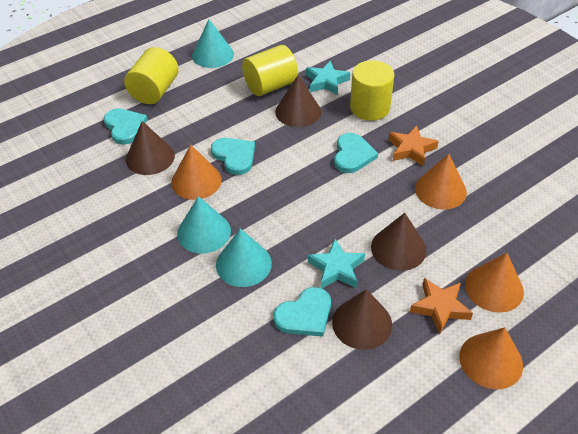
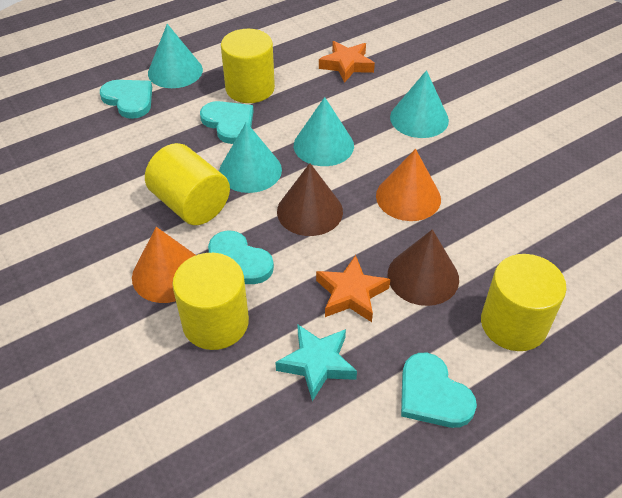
brown cone: 4 -> 2
orange cone: 4 -> 2
turquoise cone: 3 -> 4
turquoise star: 2 -> 1
yellow cylinder: 3 -> 4

